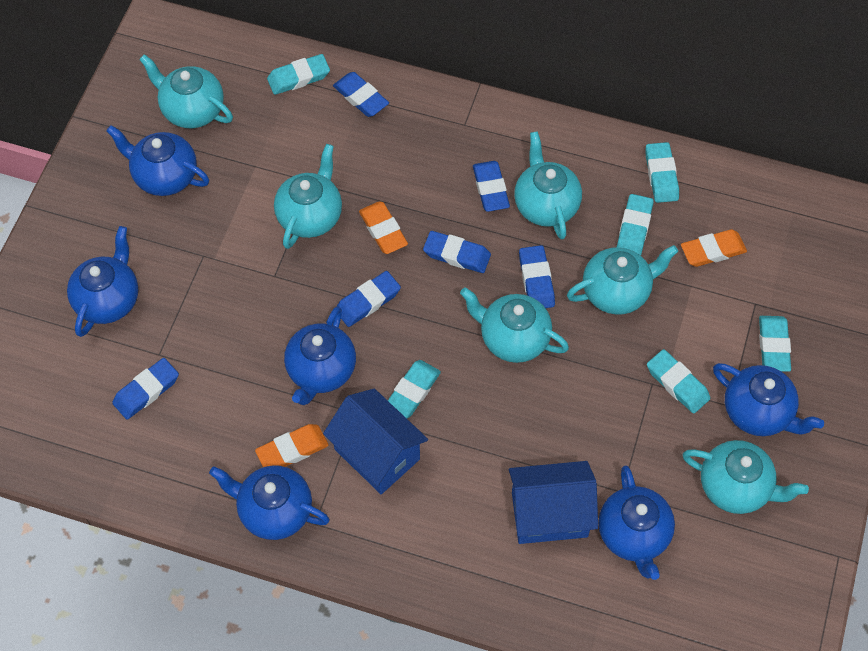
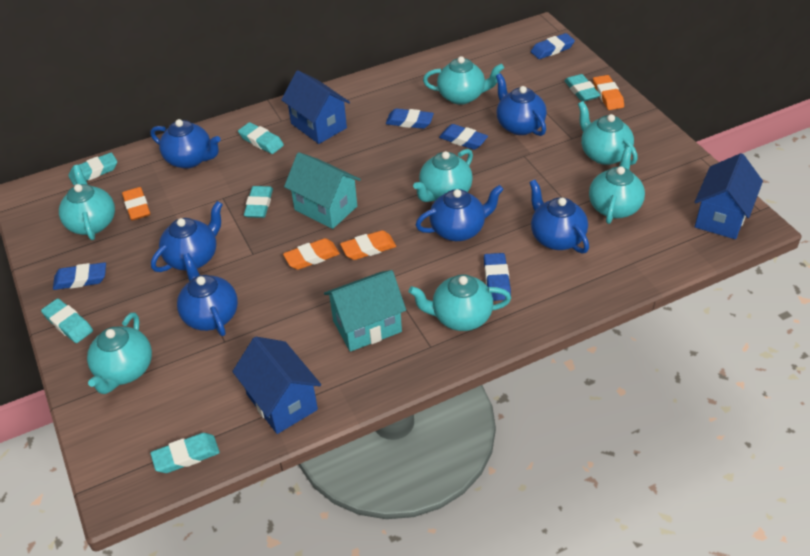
blue eraser: 6 -> 5
blue house: 2 -> 3
orange eraser: 3 -> 4
turquoise house: 0 -> 2
turquoise teapot: 6 -> 7

